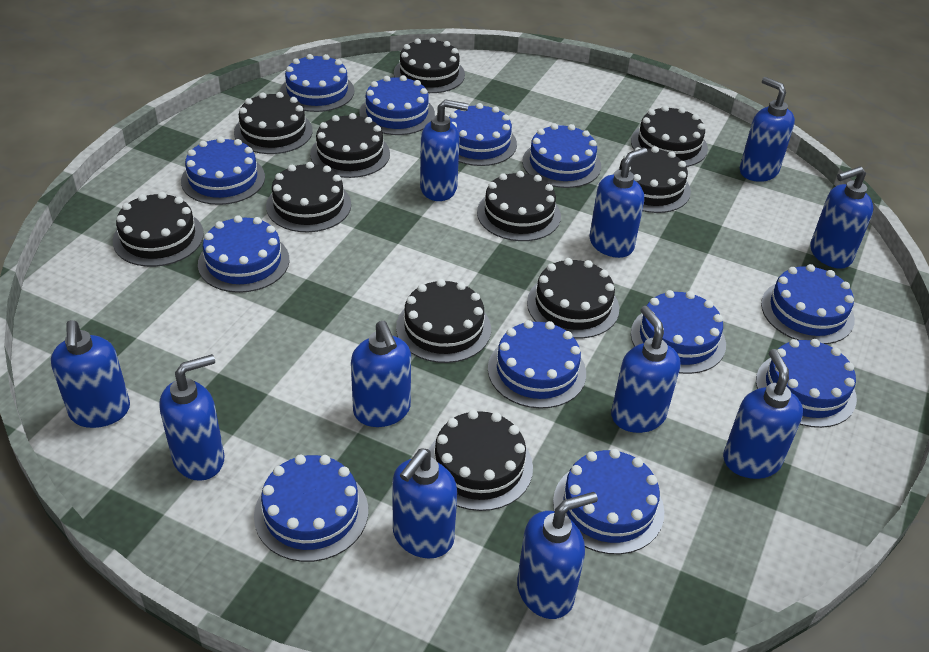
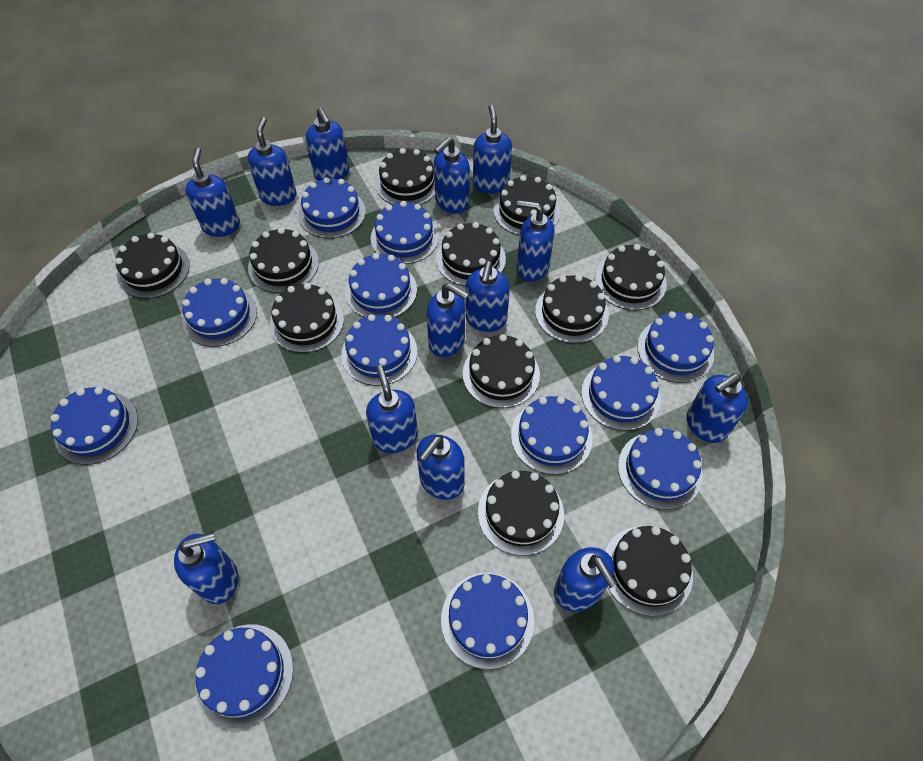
blue soap dispenser: 11 -> 13

